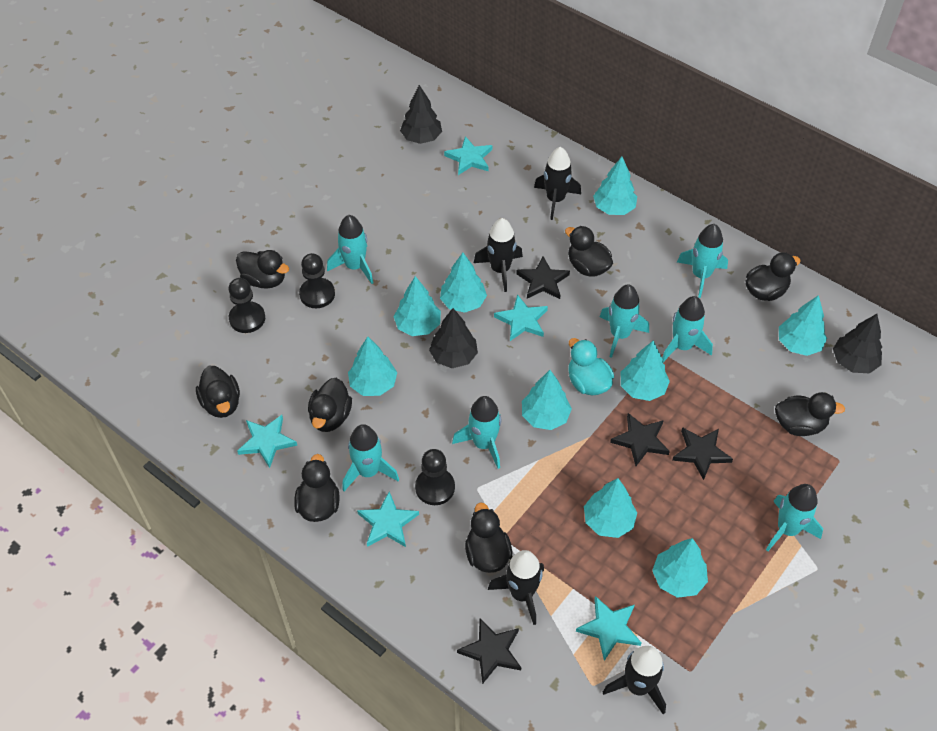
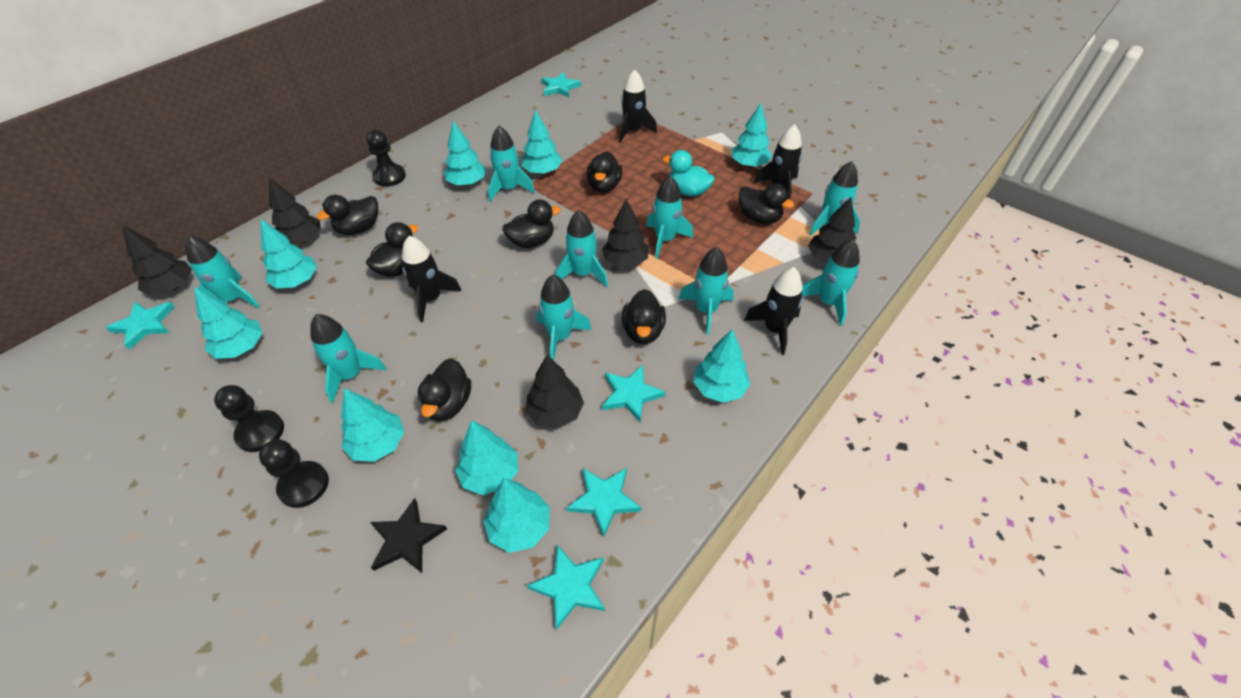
black duck: 8 -> 7
black star: 4 -> 1
black tree: 3 -> 5
turquoise rocket: 7 -> 9

